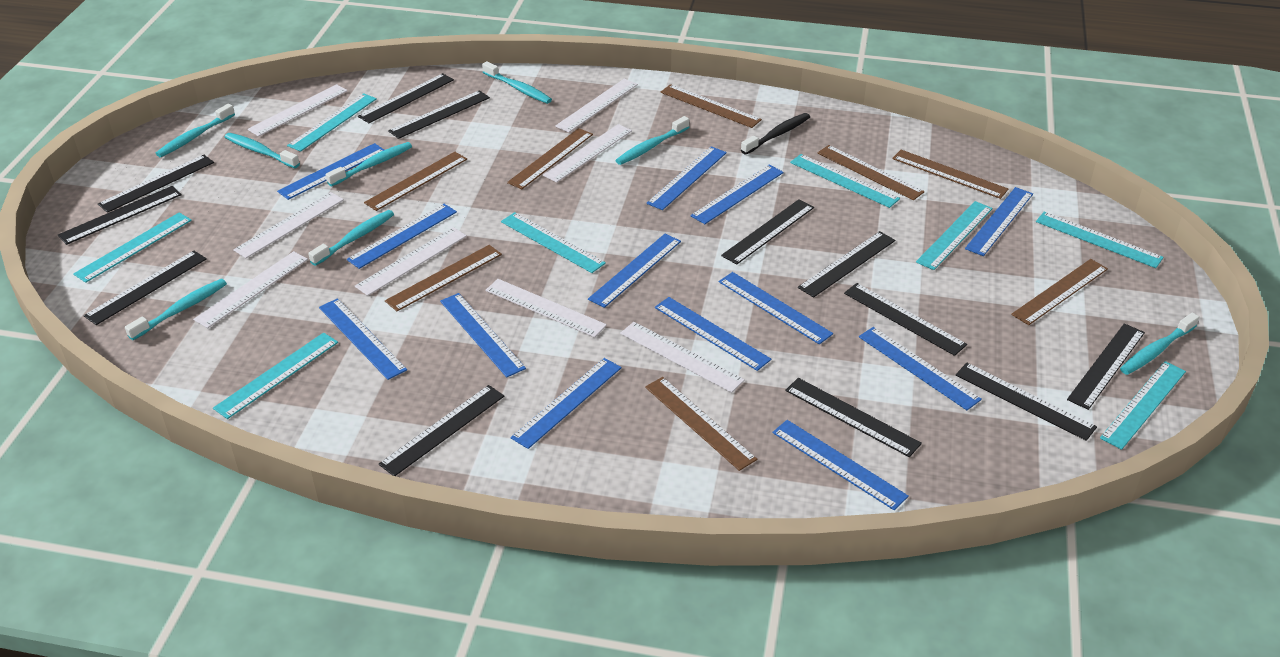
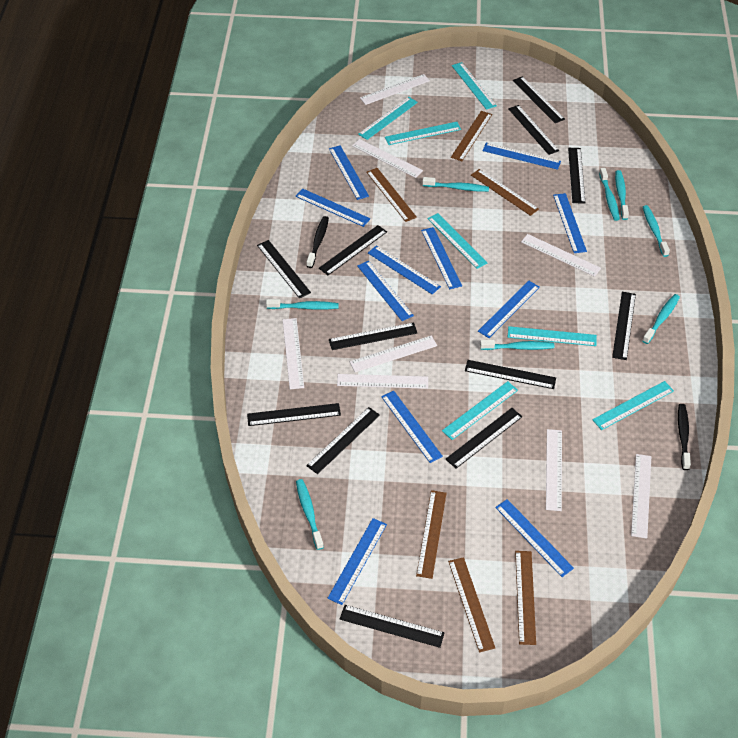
black toothbrush: 1 -> 2
blue ruler: 13 -> 11
brown ruler: 8 -> 6
turquoise ruler: 8 -> 7

